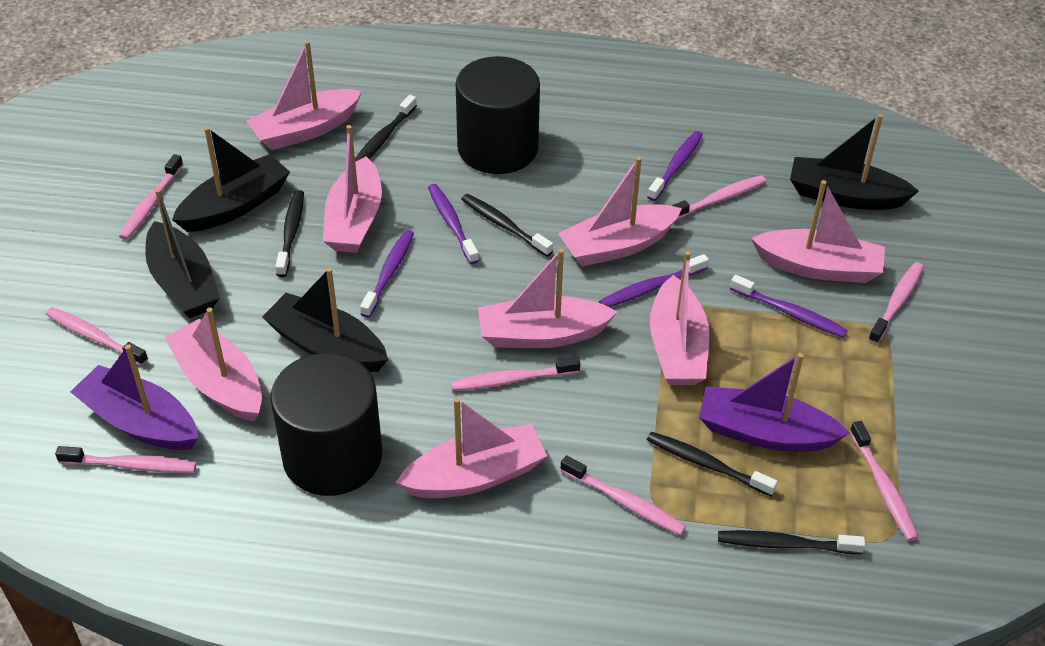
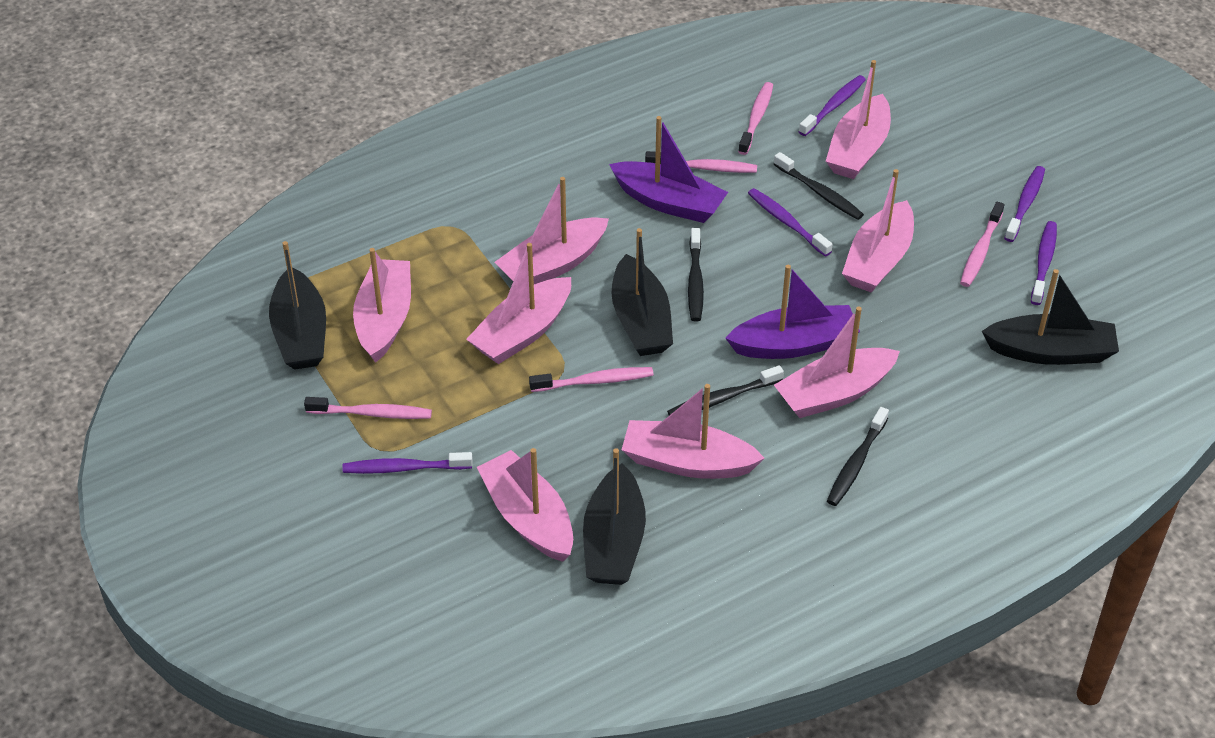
black cylinder: 2 -> 0
black toothbrush: 5 -> 4
pink toothbrush: 8 -> 5

